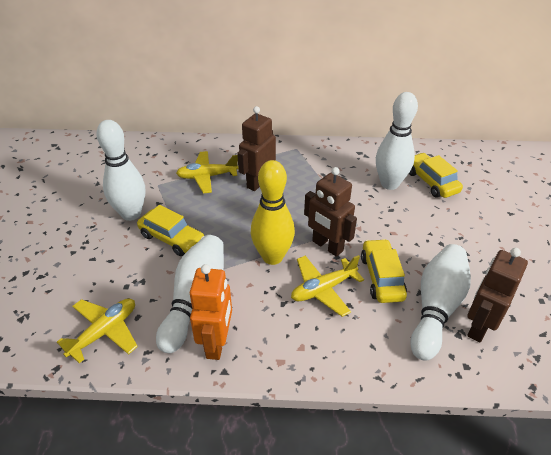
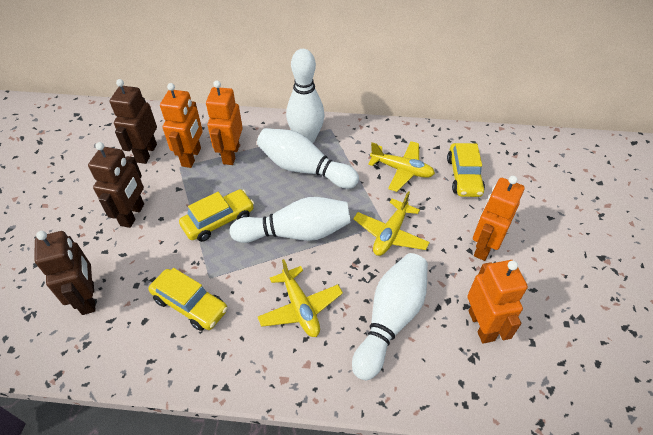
orange robot: 1 -> 4
yellow bowling pin: 1 -> 0

